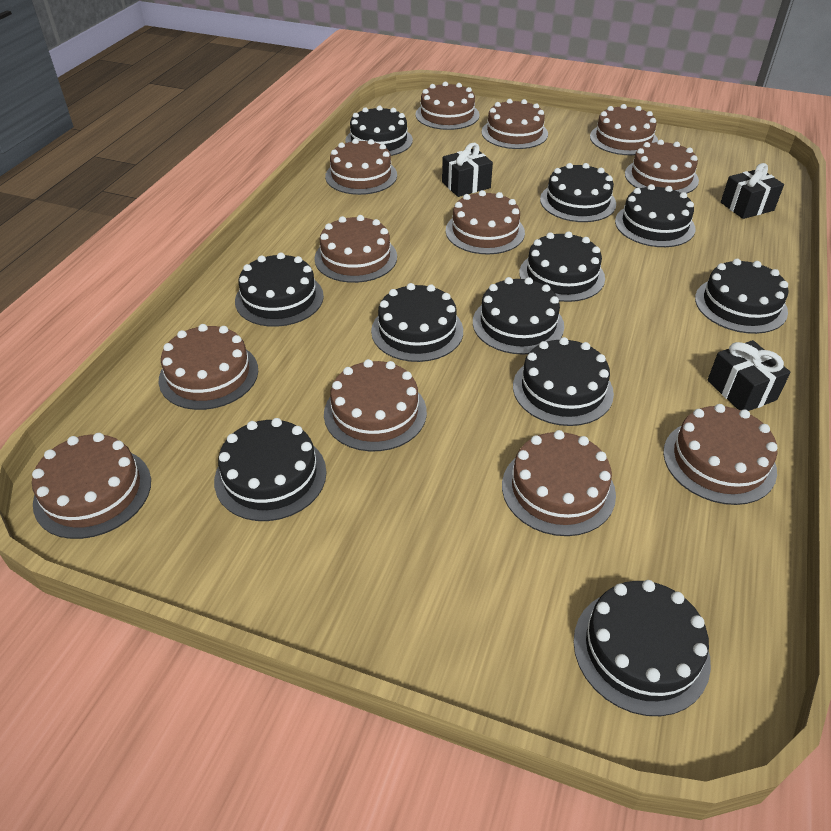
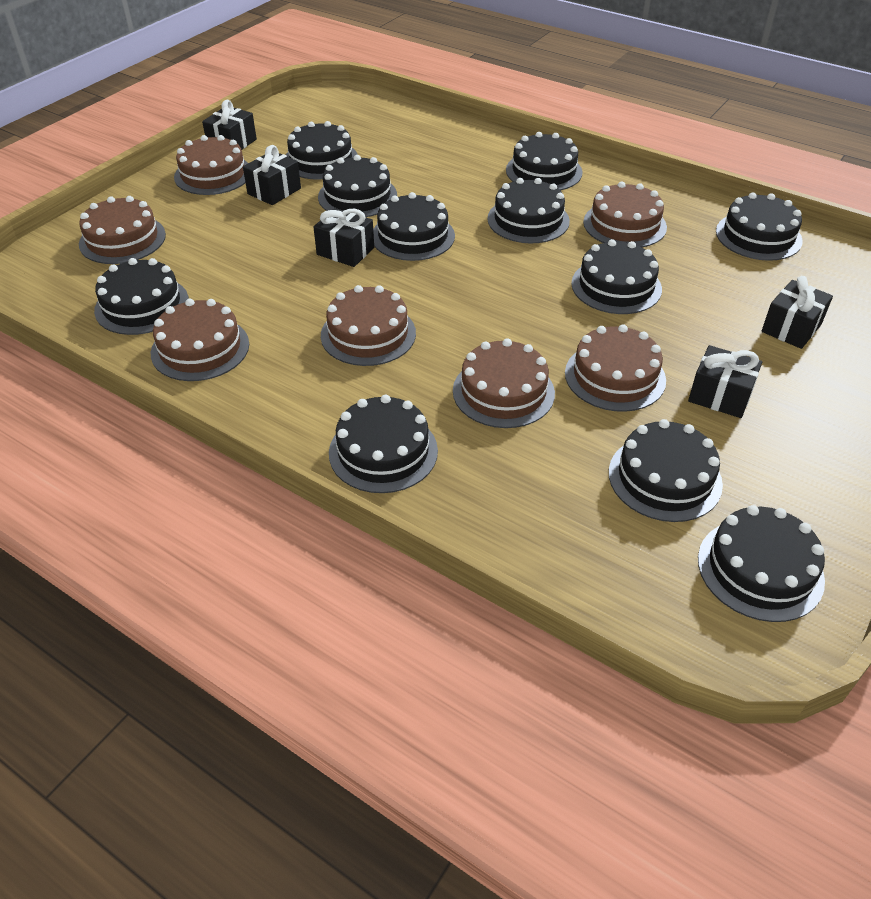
black gift: 3 -> 5
brown cake: 12 -> 7

